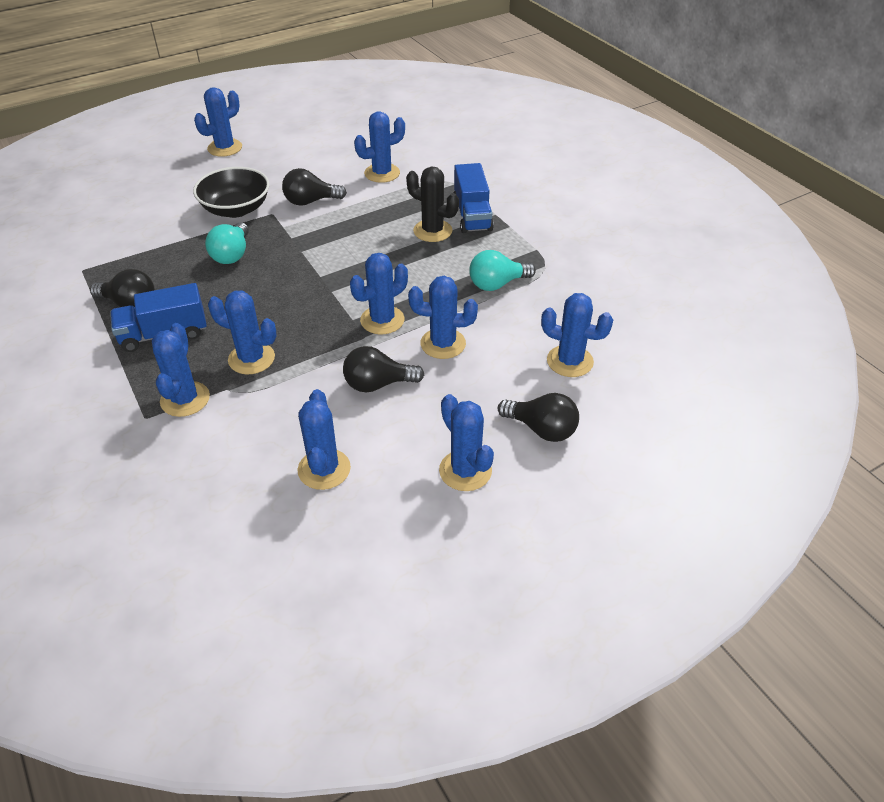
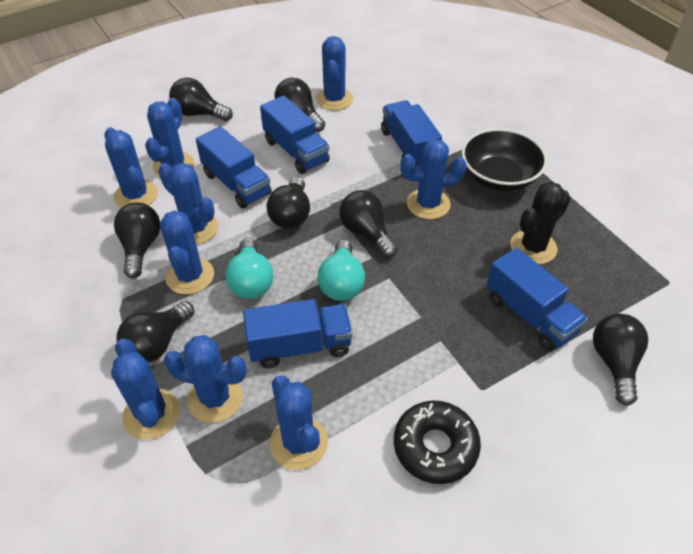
black donut: 0 -> 1
black light bulb: 4 -> 7
blue truck: 2 -> 5

